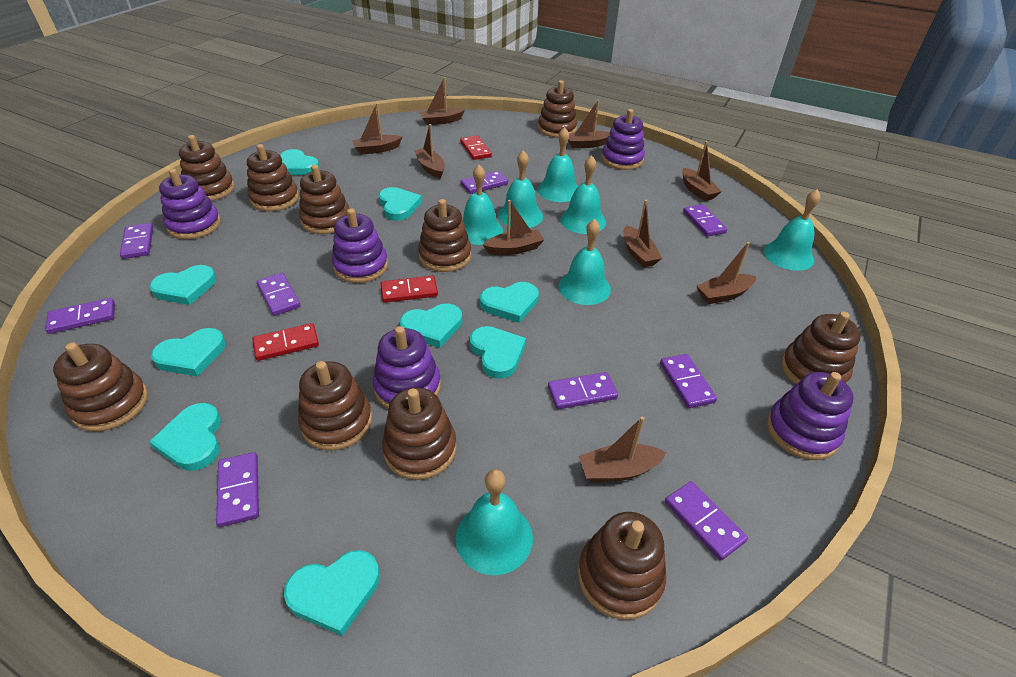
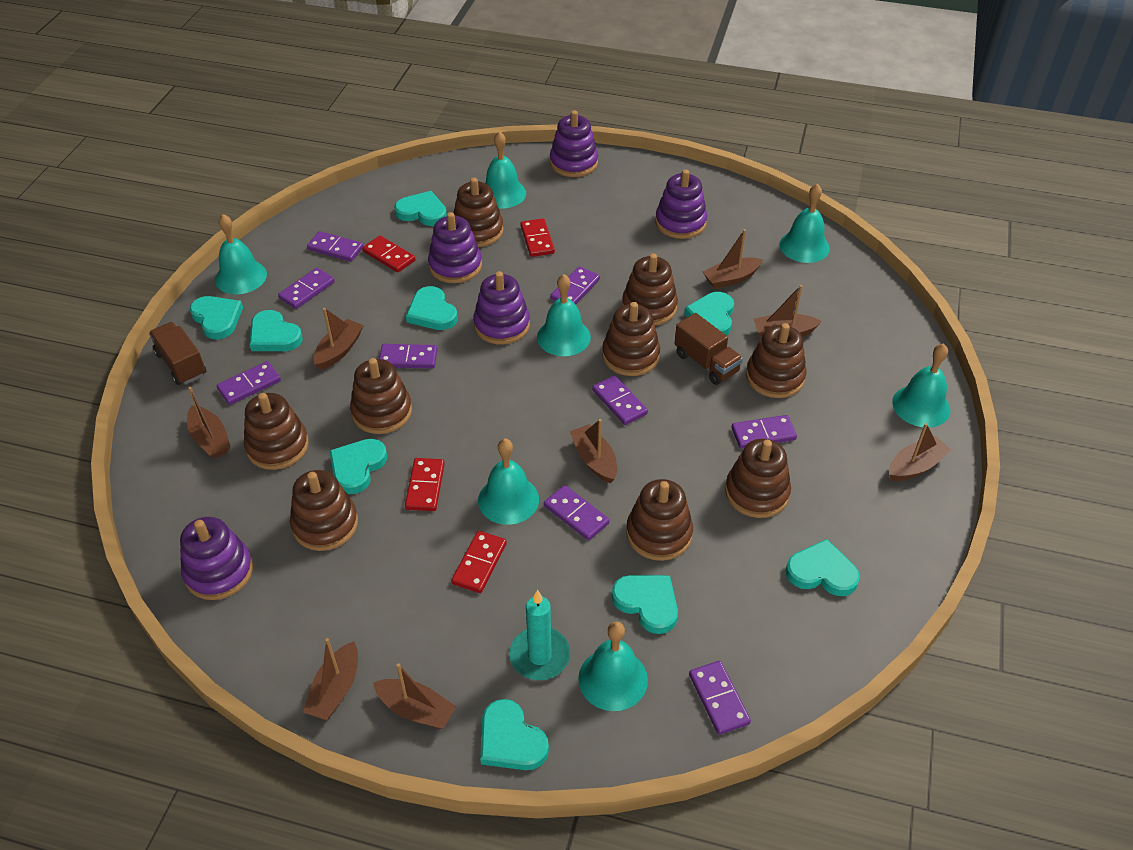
brown boat: 9 -> 8
brown stacking toy: 10 -> 9
brown truck: 0 -> 2
red domino: 3 -> 4
turquoise candle: 0 -> 1

